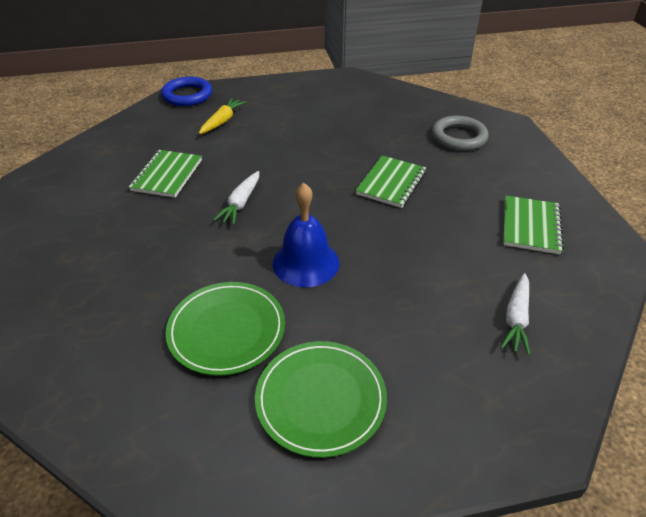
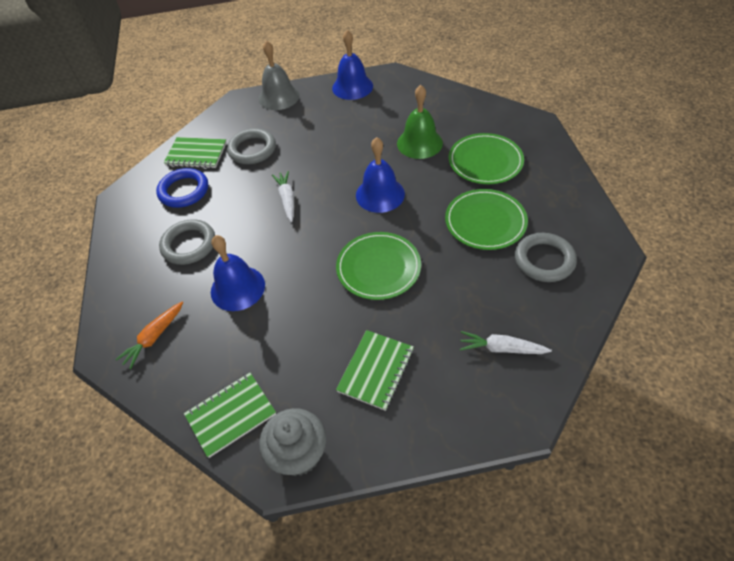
blue bell: 1 -> 3
green bell: 0 -> 1
green plate: 2 -> 3
grey bell: 0 -> 1
grey cupcake: 0 -> 1
grey ring: 1 -> 3
orange carrot: 0 -> 1
yellow carrot: 1 -> 0

